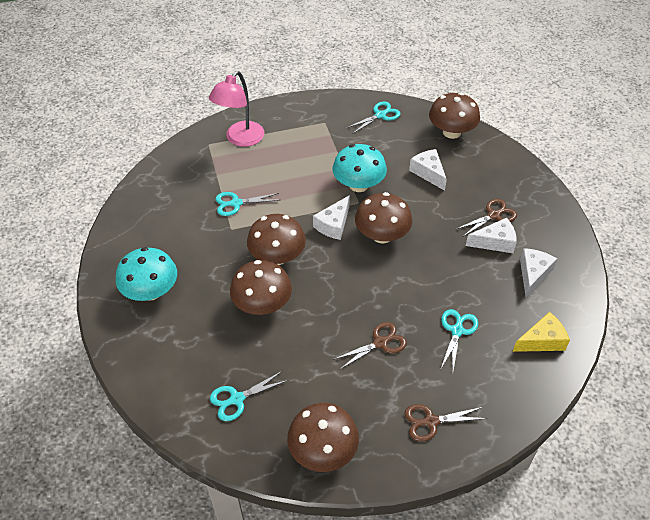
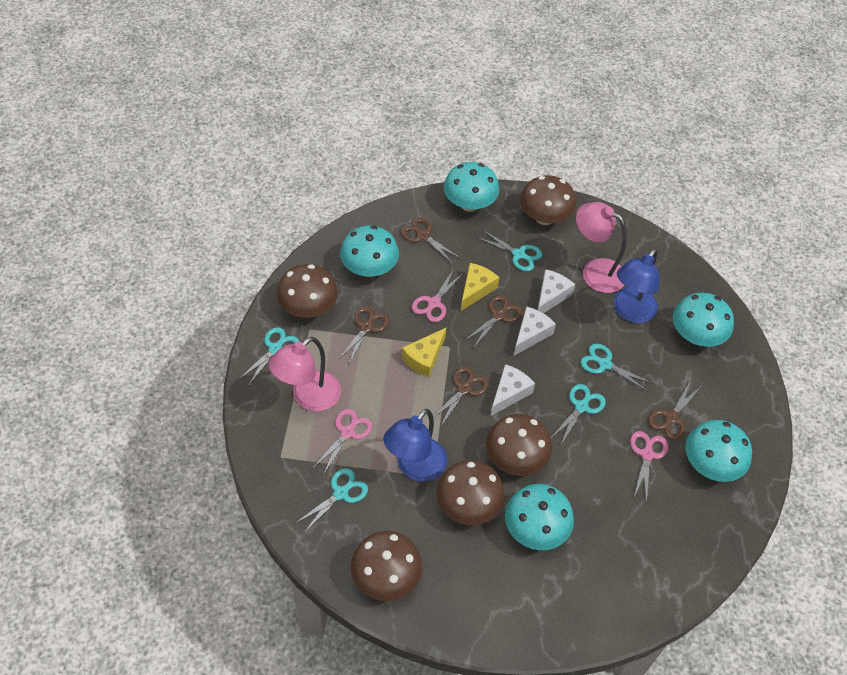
blue lamp: 0 -> 2
brown scissors: 3 -> 5
pink lamp: 1 -> 2
pink scissors: 0 -> 3
turquoise mushroom: 2 -> 5
turquoise scissors: 4 -> 5
white cheese: 4 -> 3
yellow cheese: 1 -> 2

